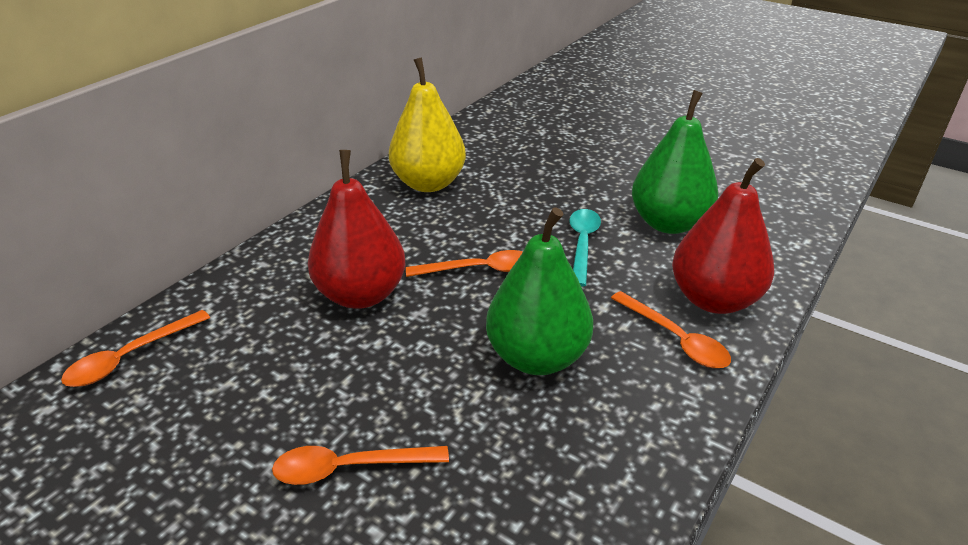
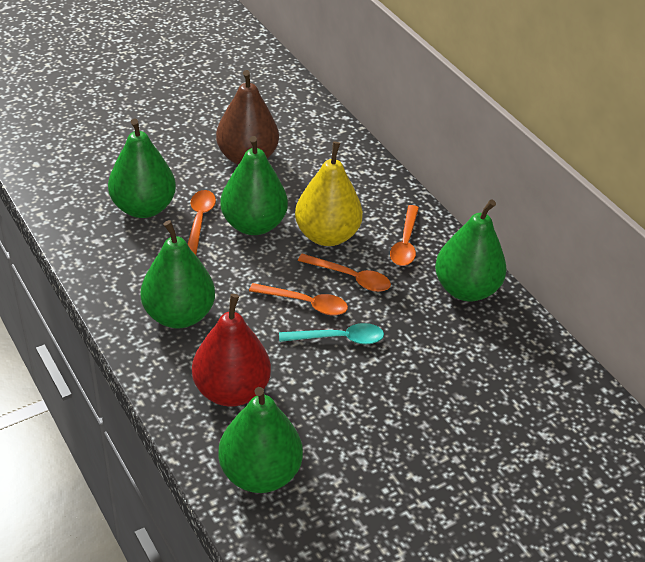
brown pear: 0 -> 1
green pear: 2 -> 5
red pear: 2 -> 1

